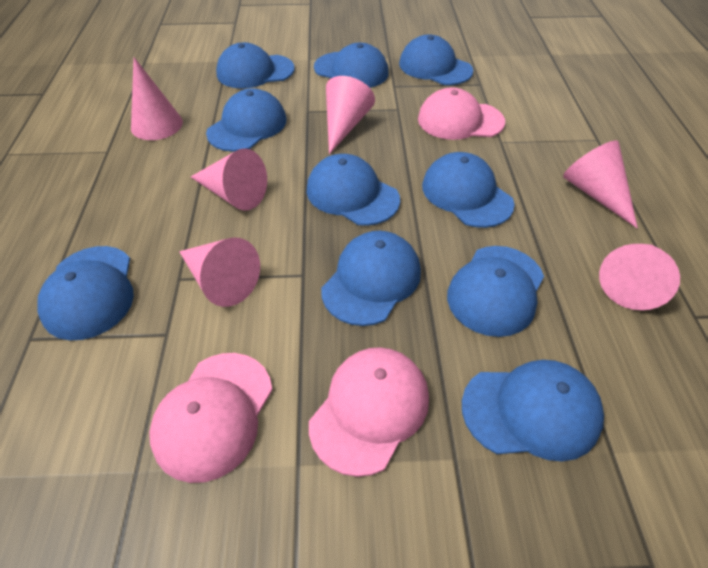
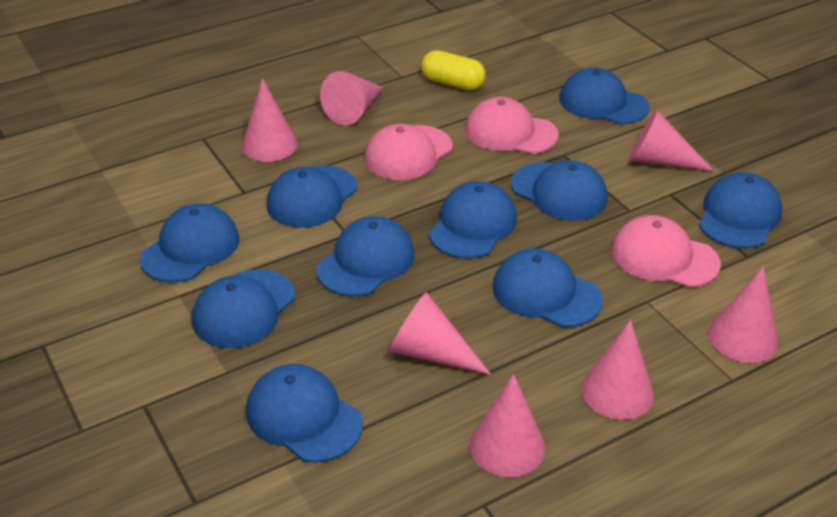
pink cone: 6 -> 7
yellow capsule: 0 -> 1

